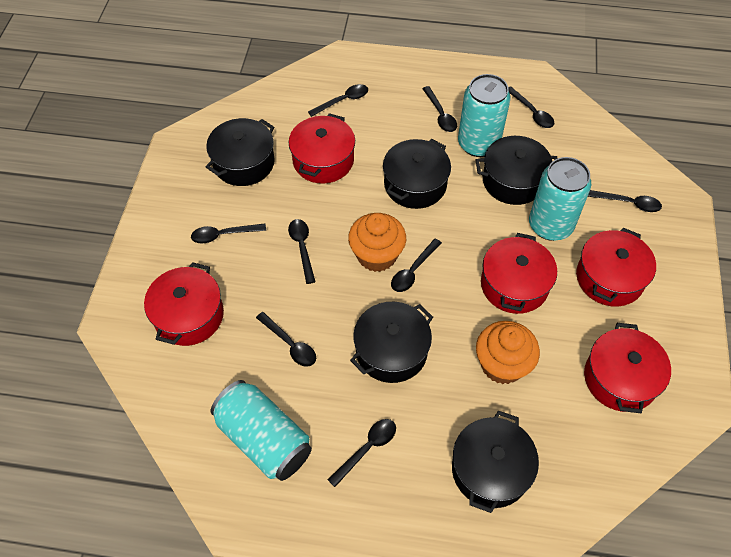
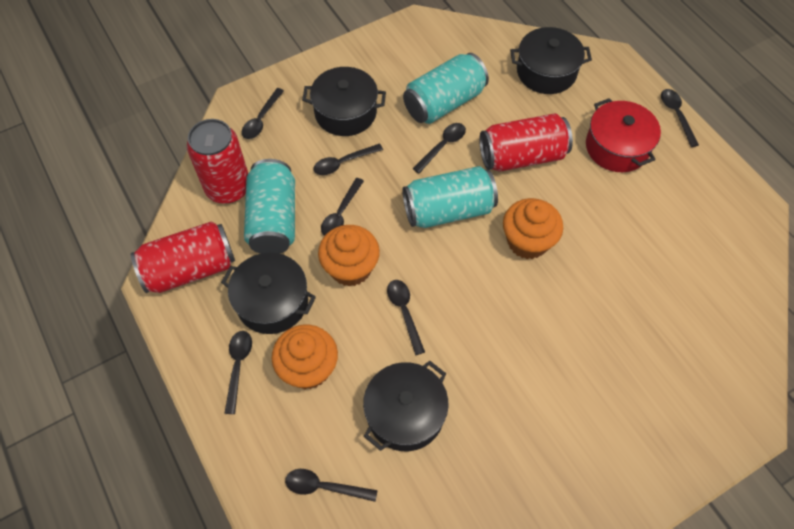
black pot: 5 -> 4
black spoon: 9 -> 8
orange cupcake: 2 -> 3
red can: 0 -> 3
red pot: 5 -> 1

